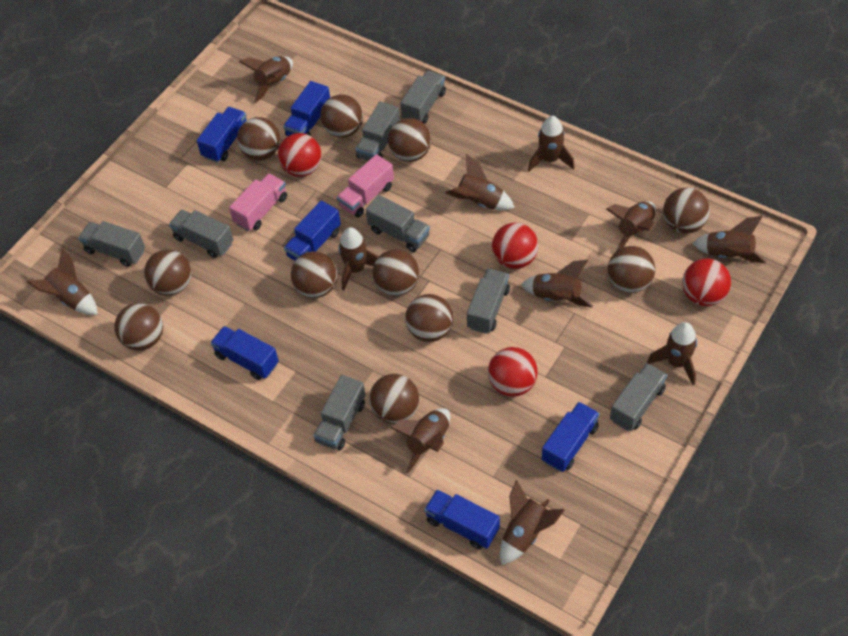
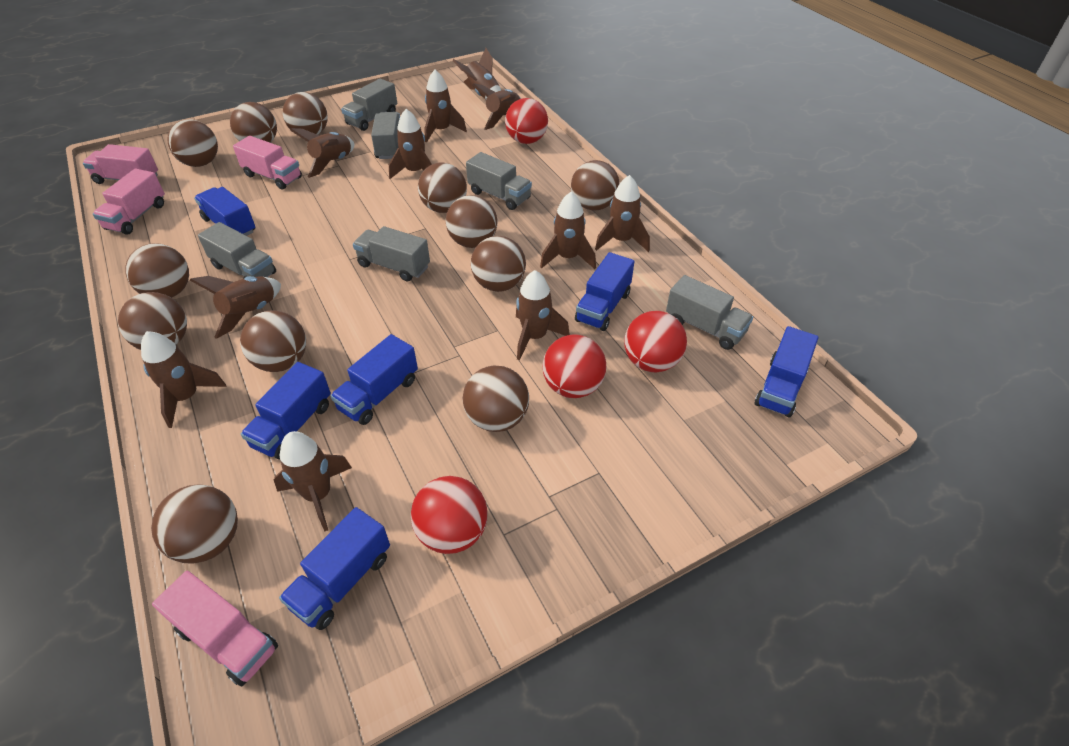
brown ball: 11 -> 12
grey truck: 8 -> 6
pink truck: 2 -> 4

